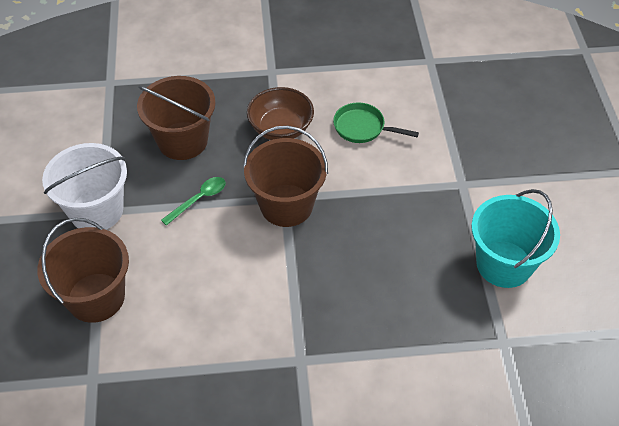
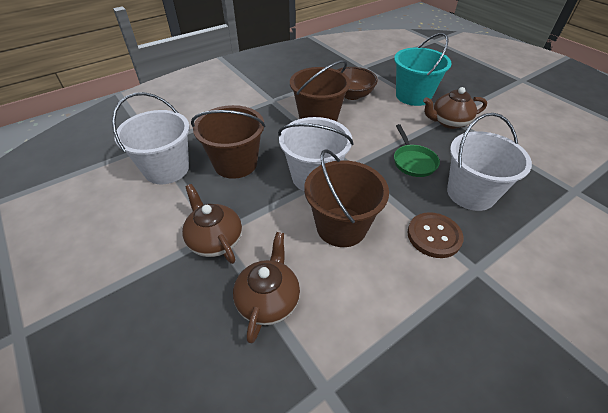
brown button: 0 -> 1
brown teapot: 0 -> 3
green spoon: 1 -> 0
white bucket: 1 -> 3

